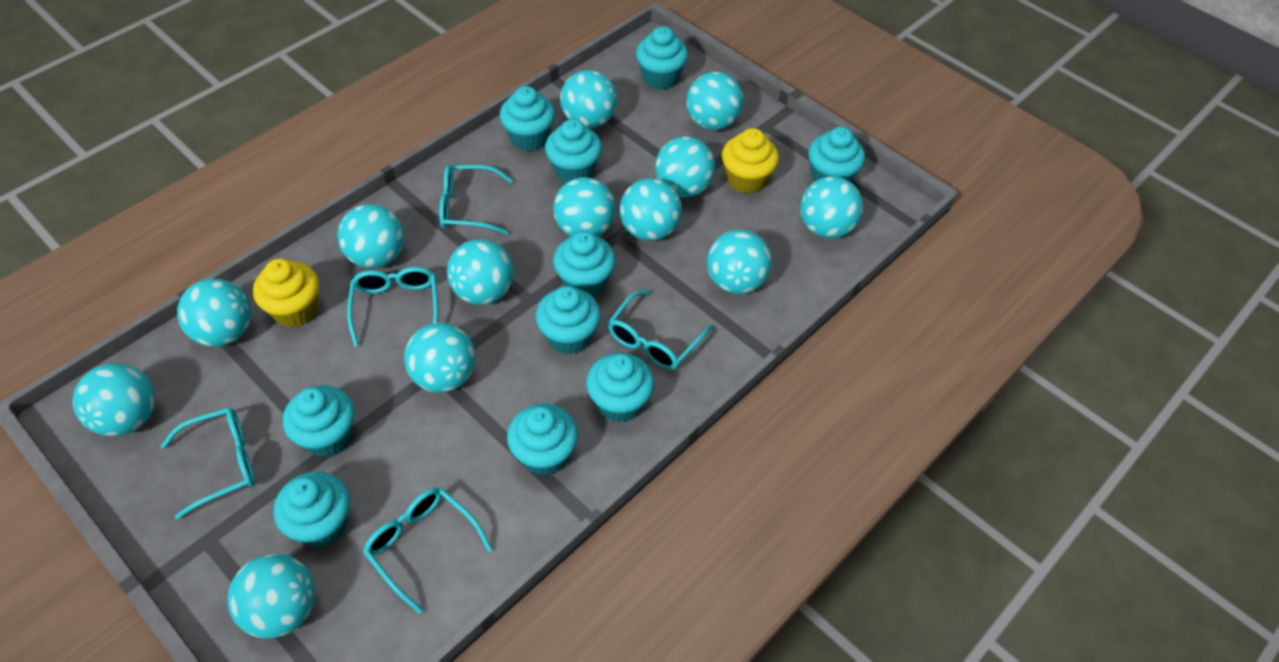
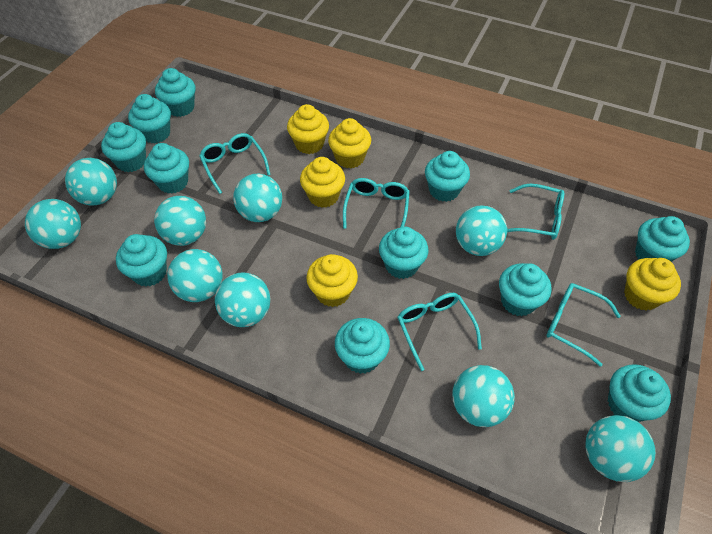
turquoise ball: 13 -> 9
turquoise cupcake: 10 -> 11
yellow cupcake: 2 -> 5

